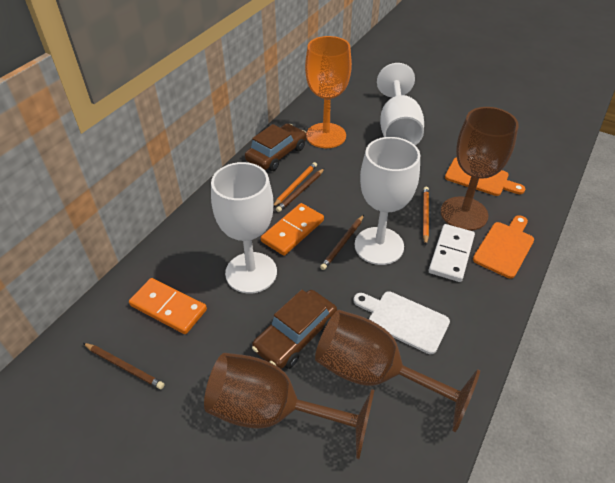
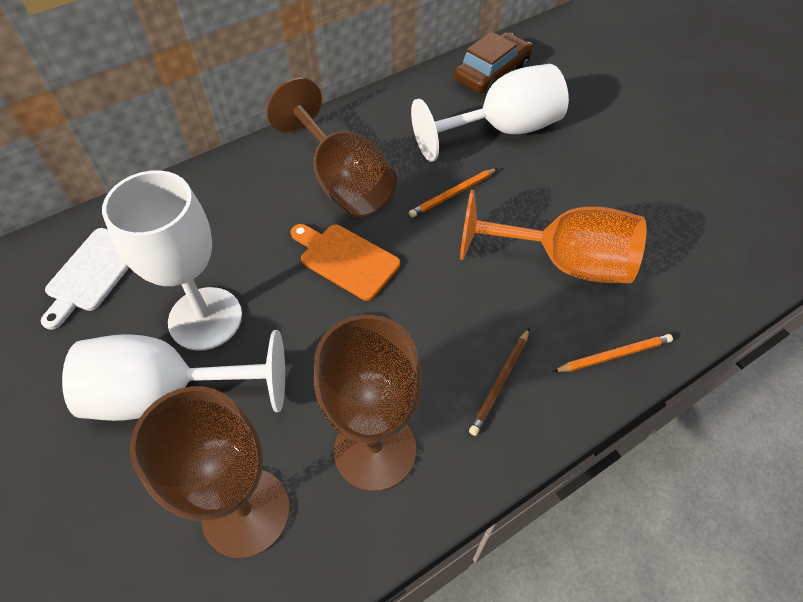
brown car: 2 -> 1
brown pencil: 3 -> 1
orange cutting board: 2 -> 1
orange domino: 2 -> 0
white domino: 1 -> 0

